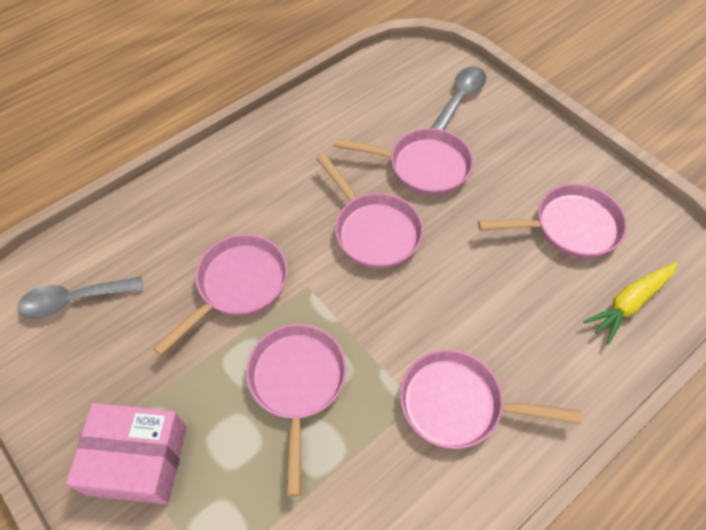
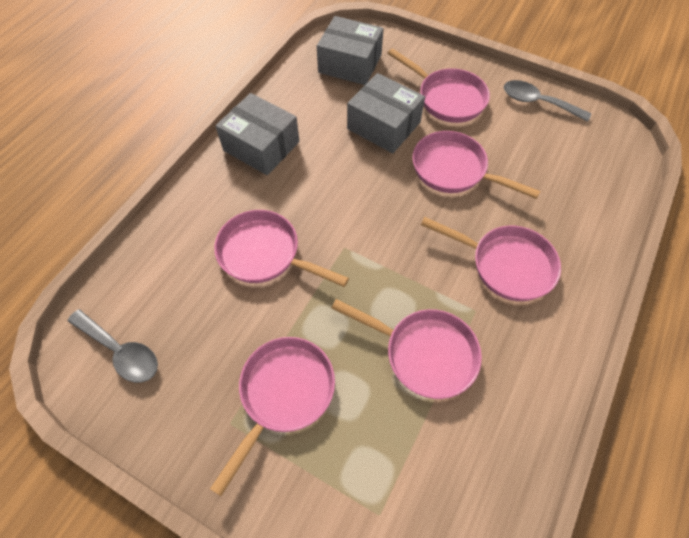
grey box: 0 -> 3
pink box: 1 -> 0
yellow carrot: 1 -> 0

